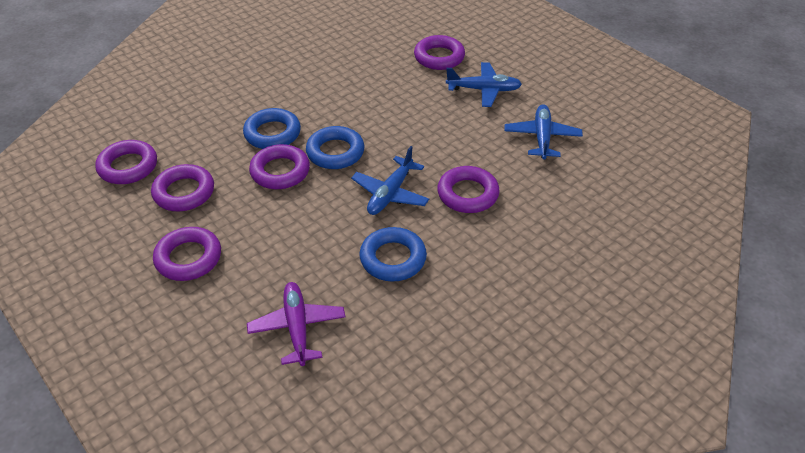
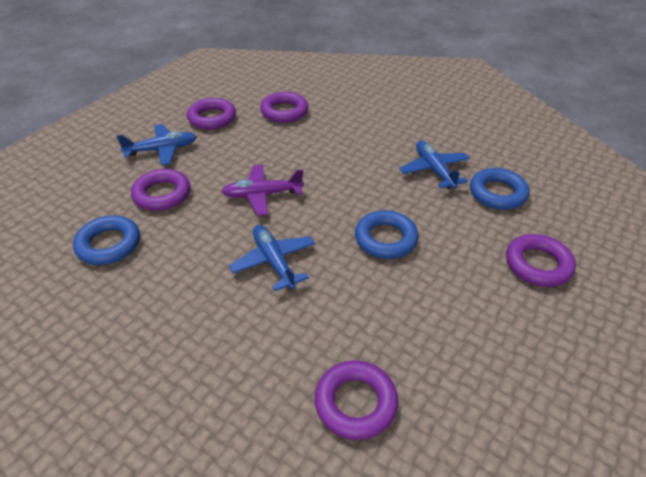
purple ring: 6 -> 5

